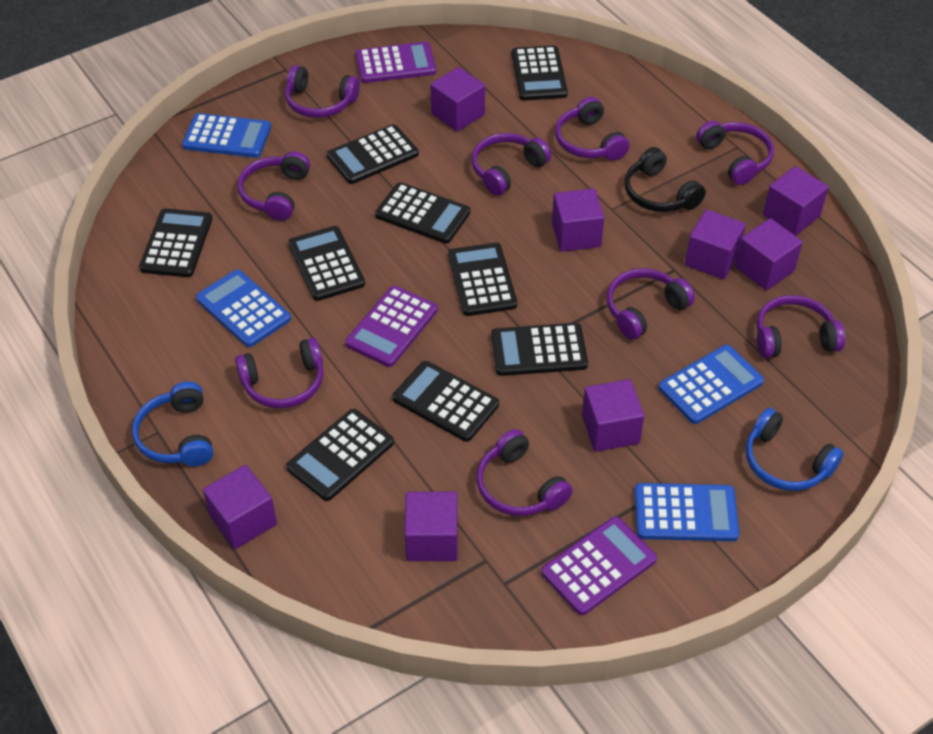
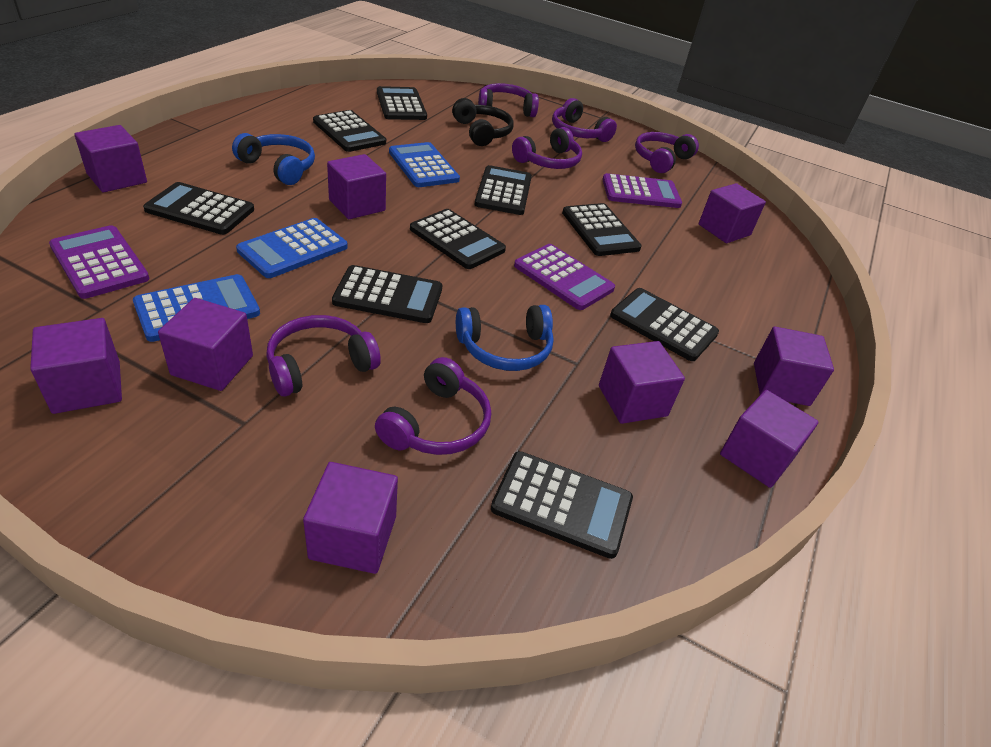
blue calculator: 4 -> 3
purple cube: 8 -> 9
purple headphones: 9 -> 6

